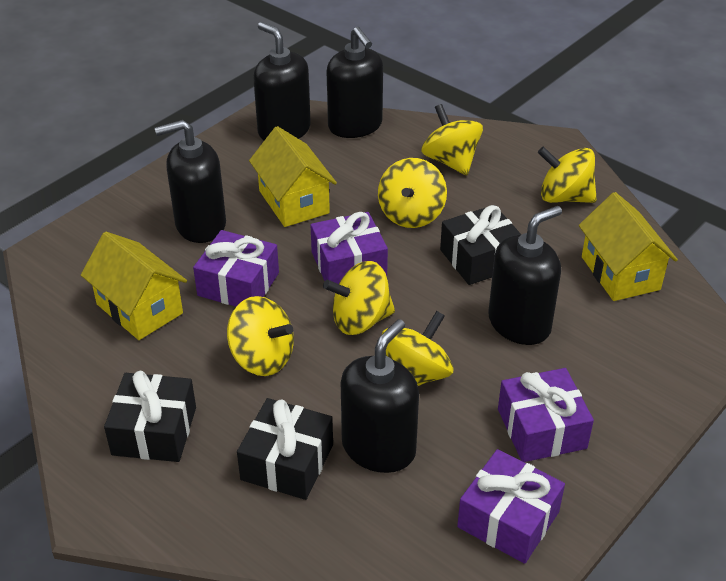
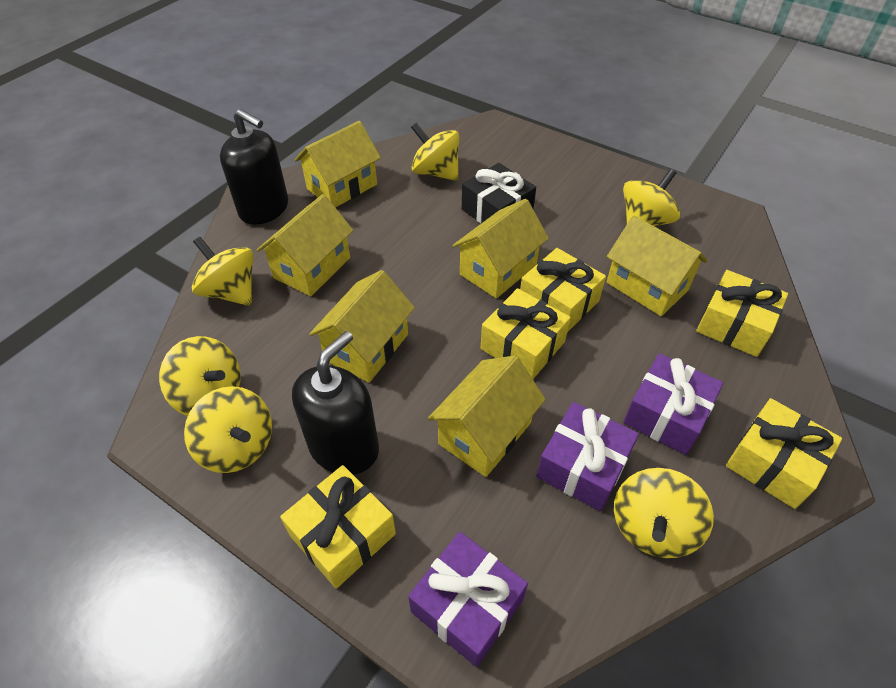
black gift: 3 -> 1
black soap dispenser: 5 -> 2
purple gift: 4 -> 3
yellow gift: 0 -> 5
yellow house: 3 -> 6

